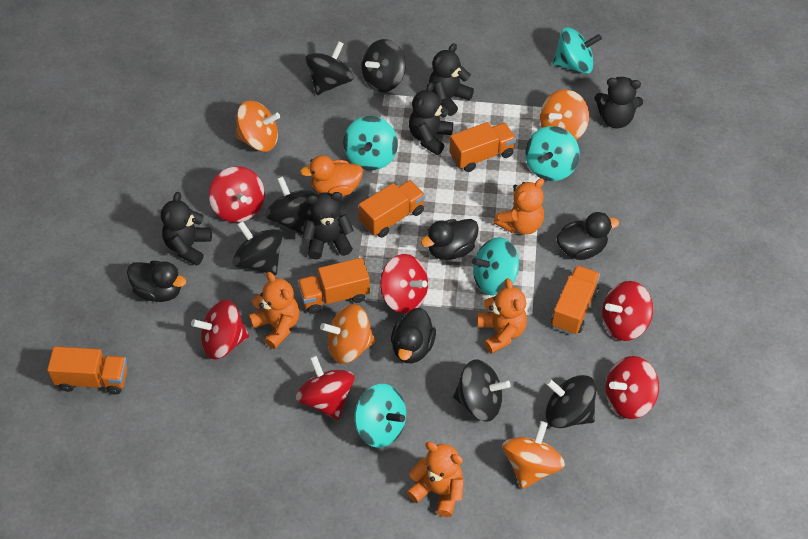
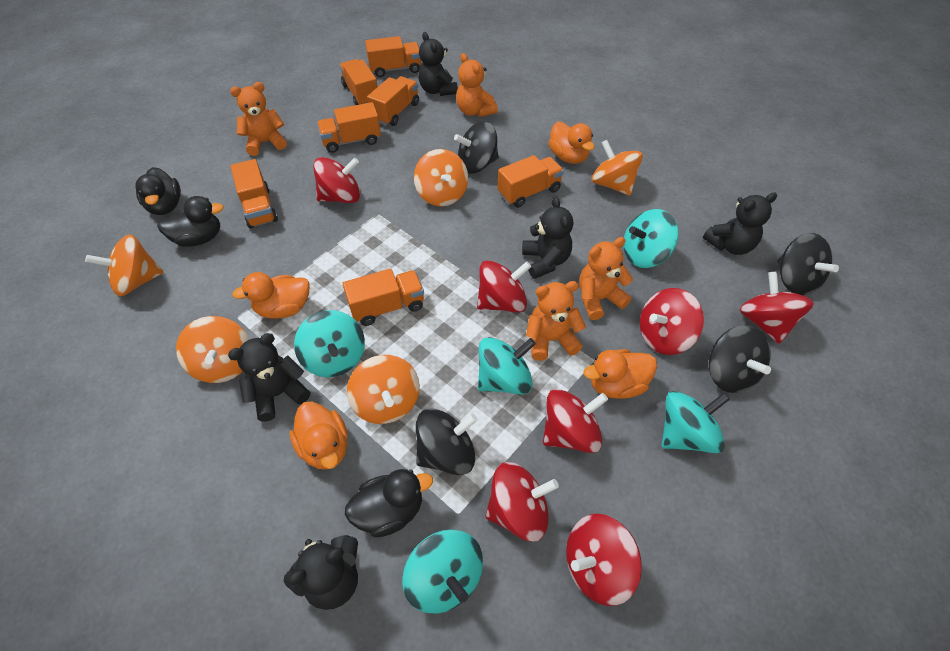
black duck: 4 -> 3
black spinning top: 6 -> 4
orange duck: 1 -> 4
orange spinning top: 4 -> 5
orange truck: 5 -> 7
red spinning top: 6 -> 7

